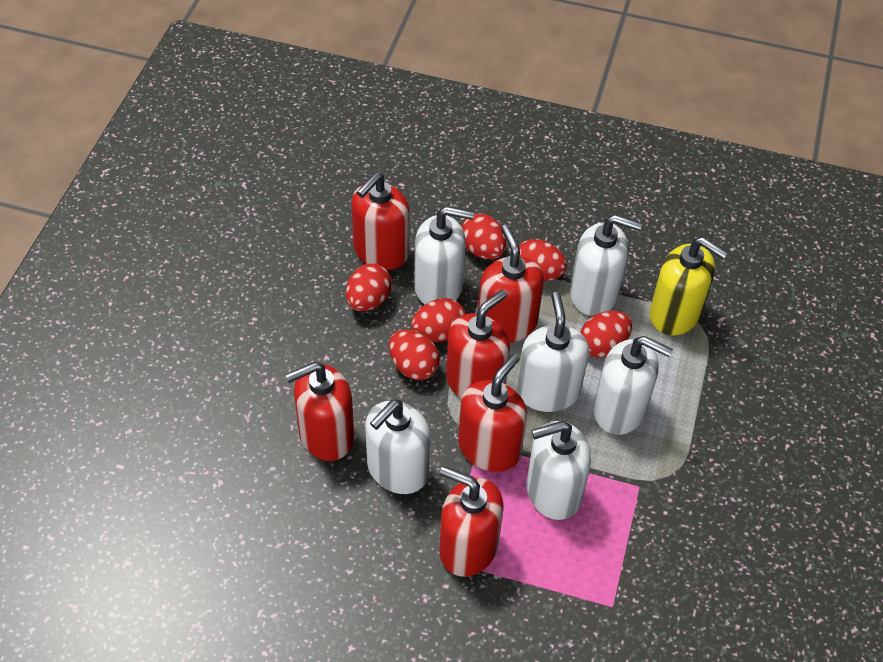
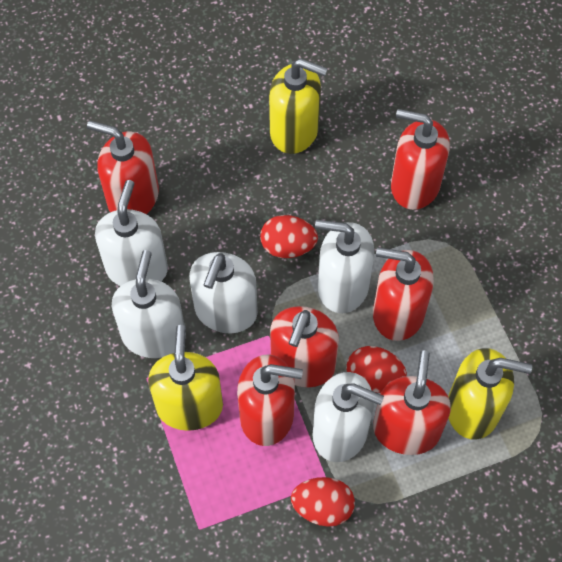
red egg: 6 -> 3
white soap dispenser: 6 -> 5
yellow soap dispenser: 1 -> 3

